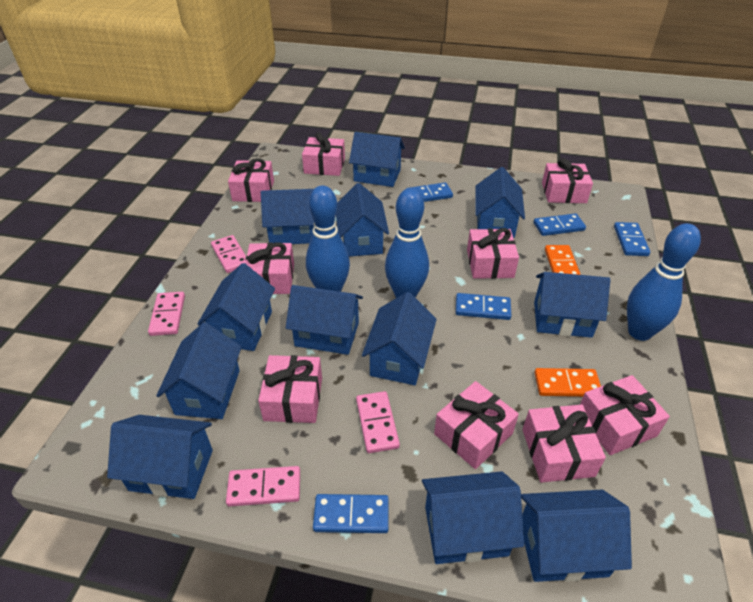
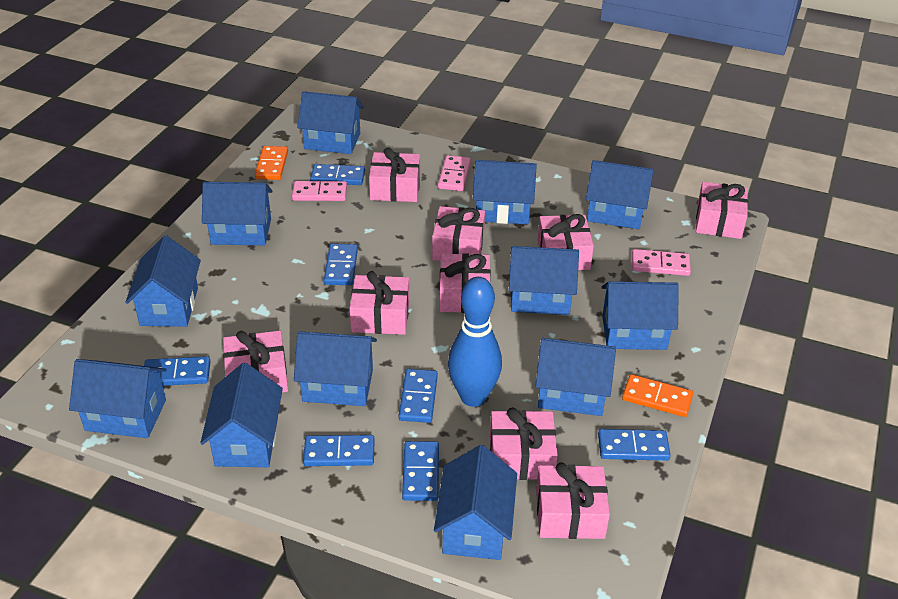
blue bowling pin: 3 -> 1
blue domino: 5 -> 7
pink domino: 4 -> 3

